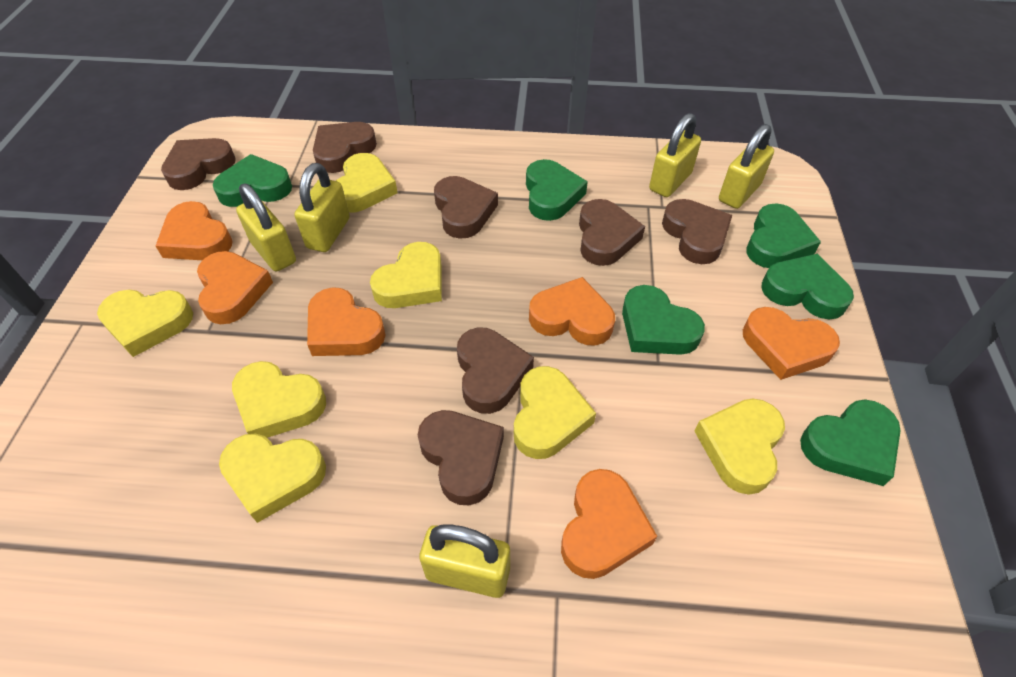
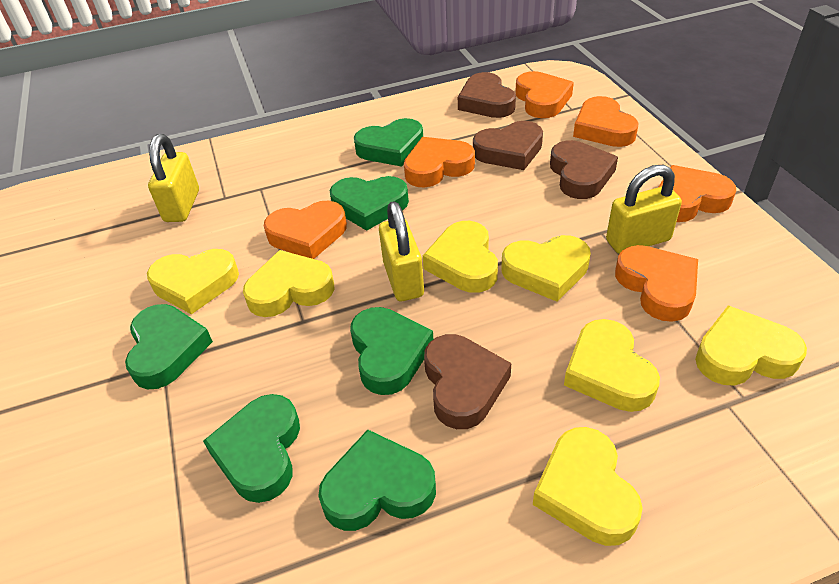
brown heart: 7 -> 4
yellow padlock: 5 -> 3

